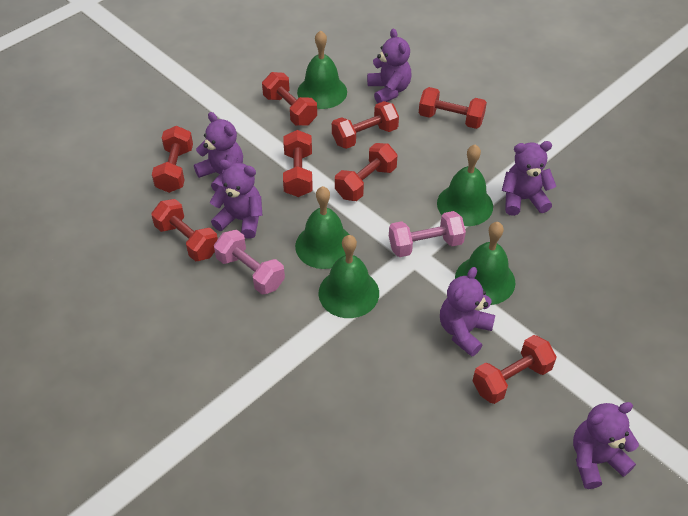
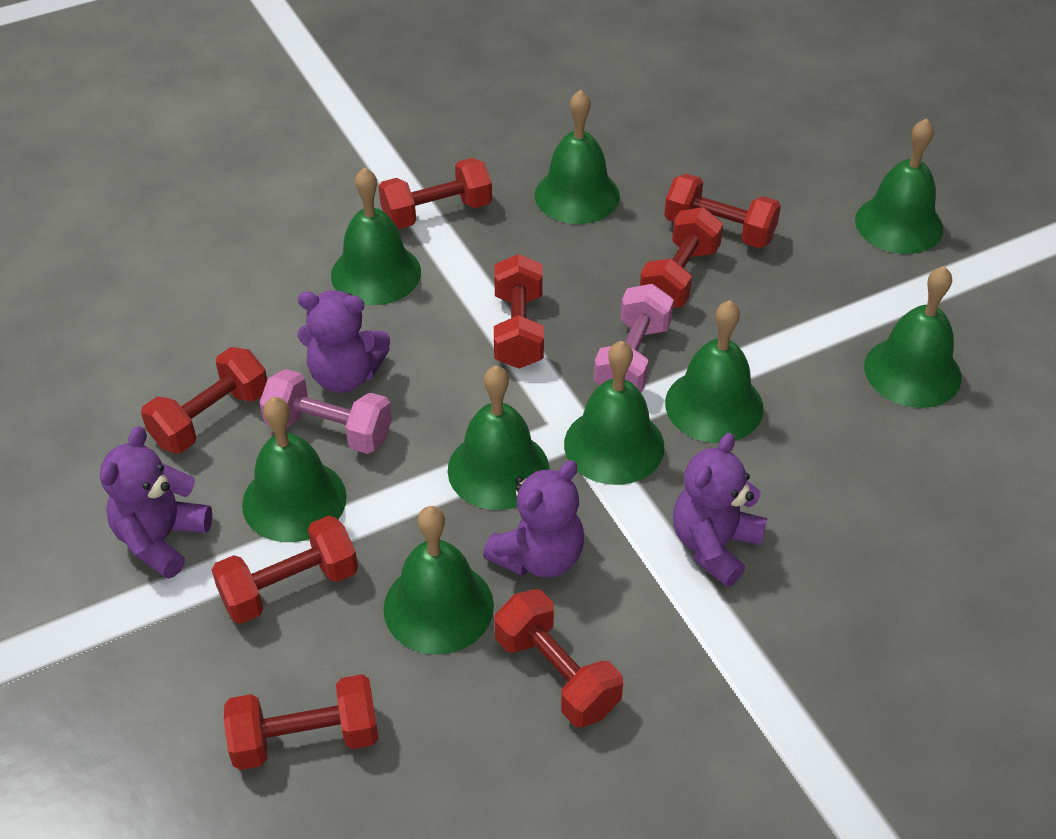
green bell: 5 -> 9
purple teddy bear: 6 -> 4

